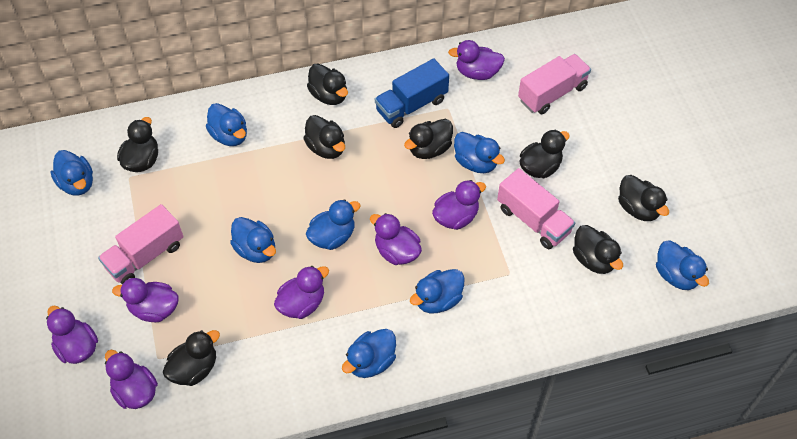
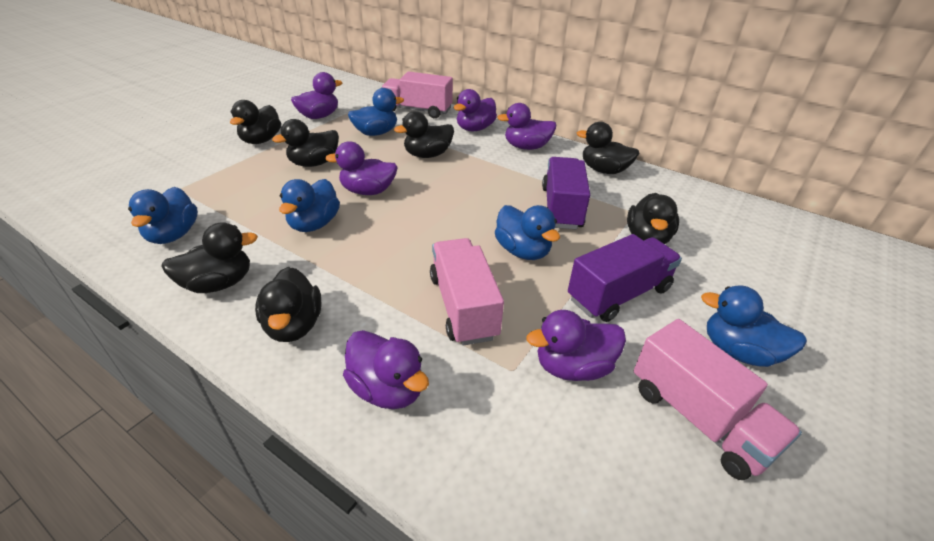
black duck: 8 -> 7
blue duck: 8 -> 5
blue truck: 1 -> 0
purple duck: 7 -> 6
purple truck: 0 -> 2

